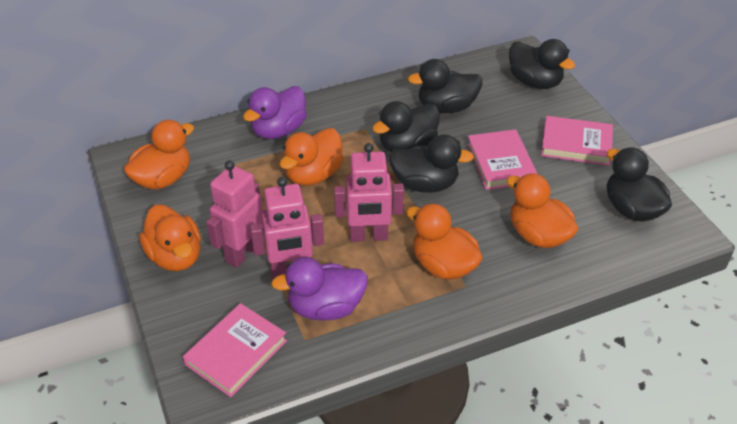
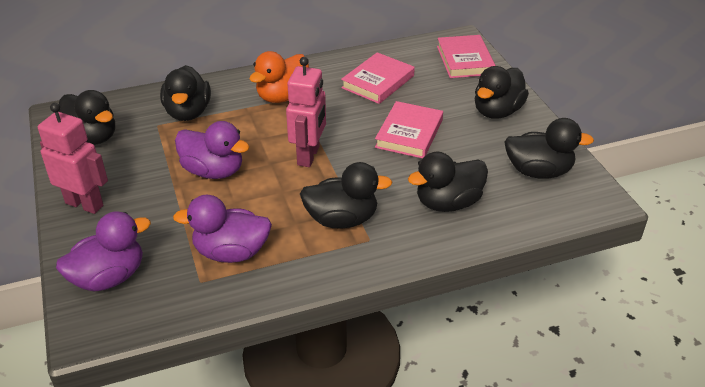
black duck: 5 -> 6
orange duck: 5 -> 1
pink robot: 3 -> 2
purple duck: 2 -> 3

